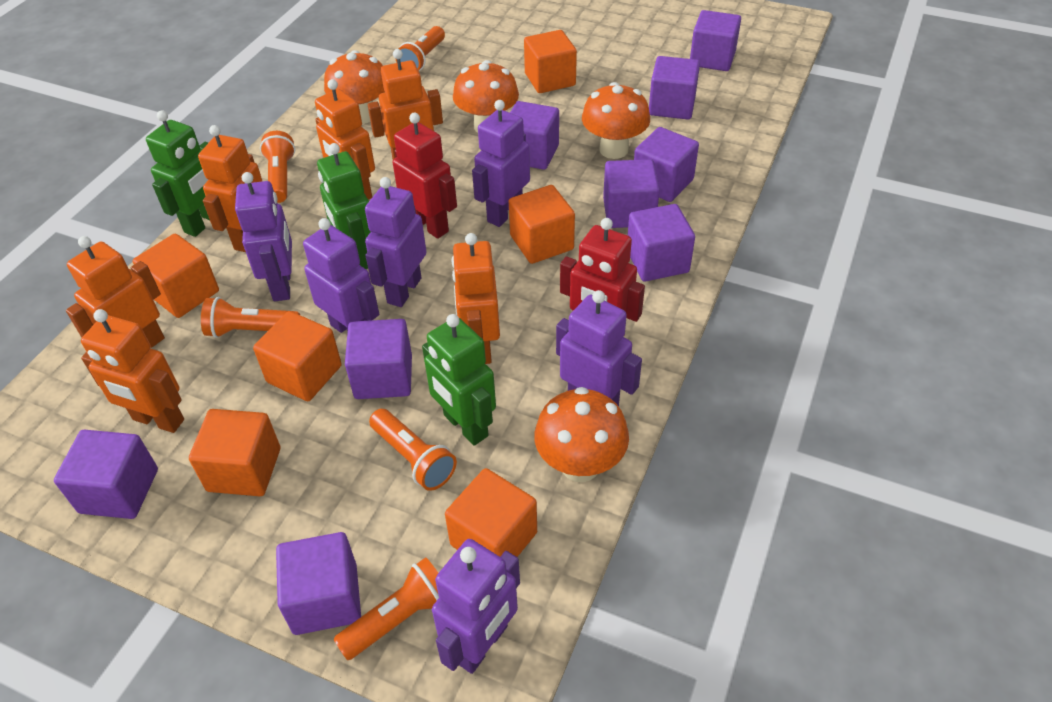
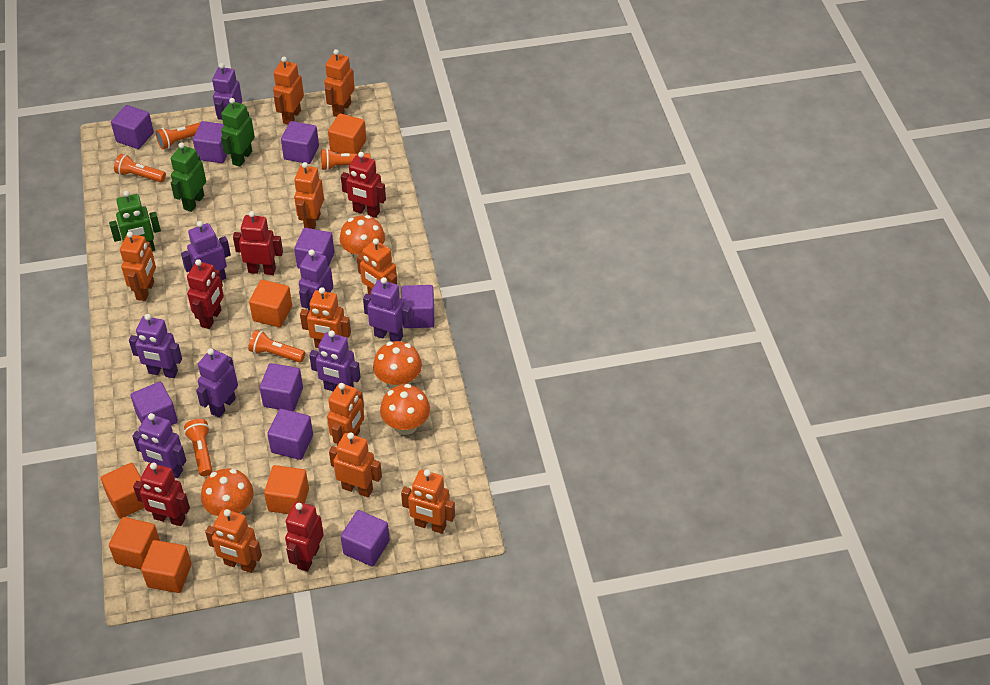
orange robot: 6 -> 10
purple robot: 6 -> 8
red robot: 2 -> 5

